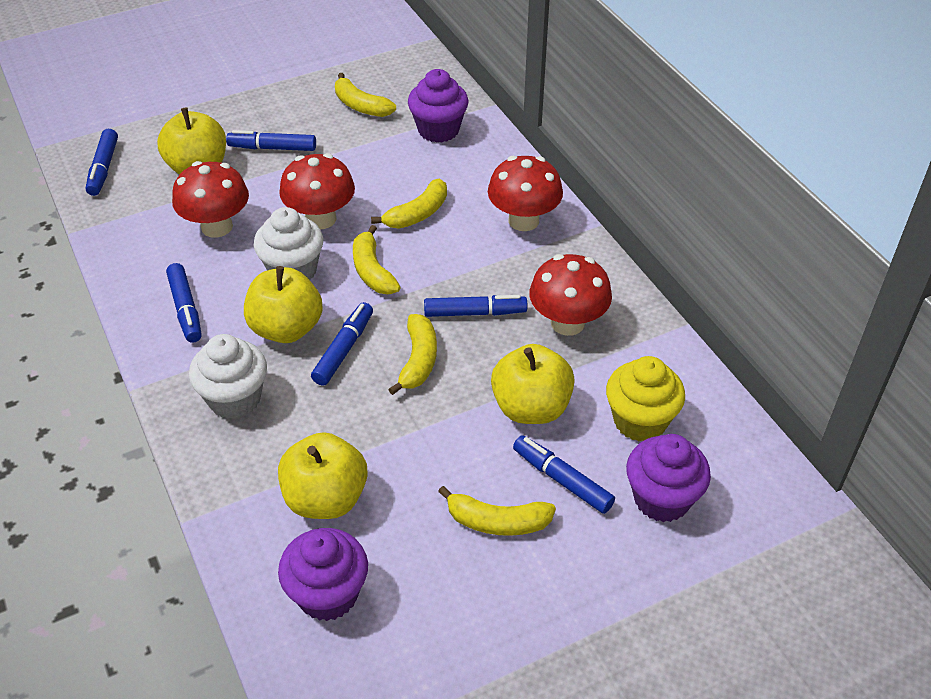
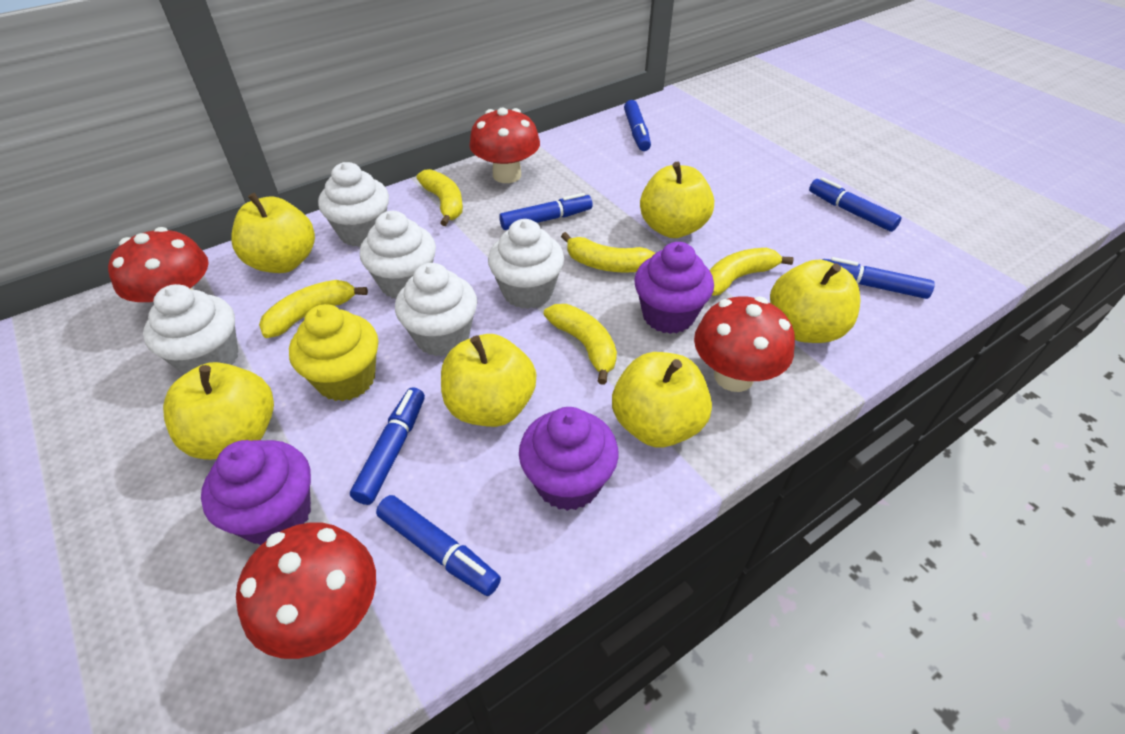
white cupcake: 2 -> 5
yellow apple: 4 -> 6

